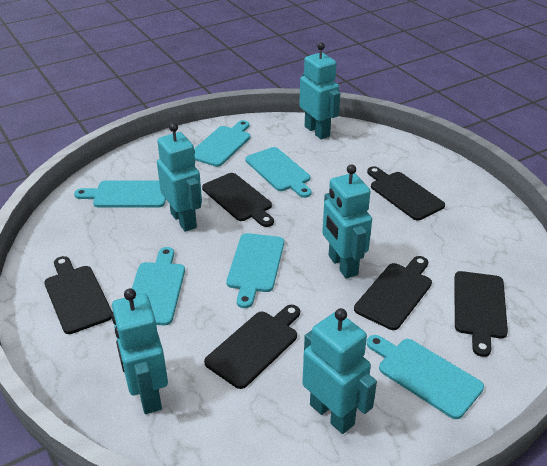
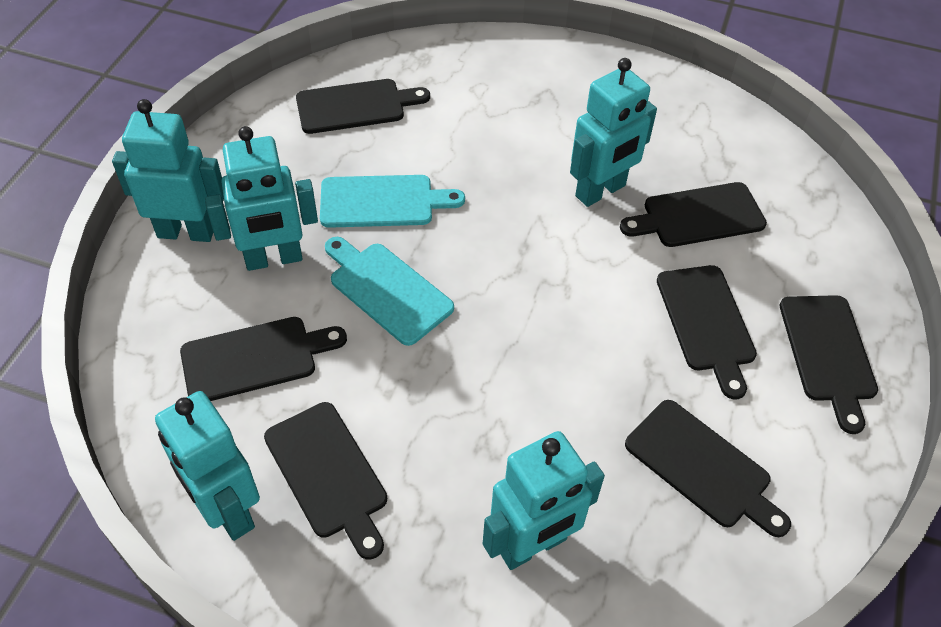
black cutting board: 6 -> 7
turquoise cutting board: 6 -> 2

